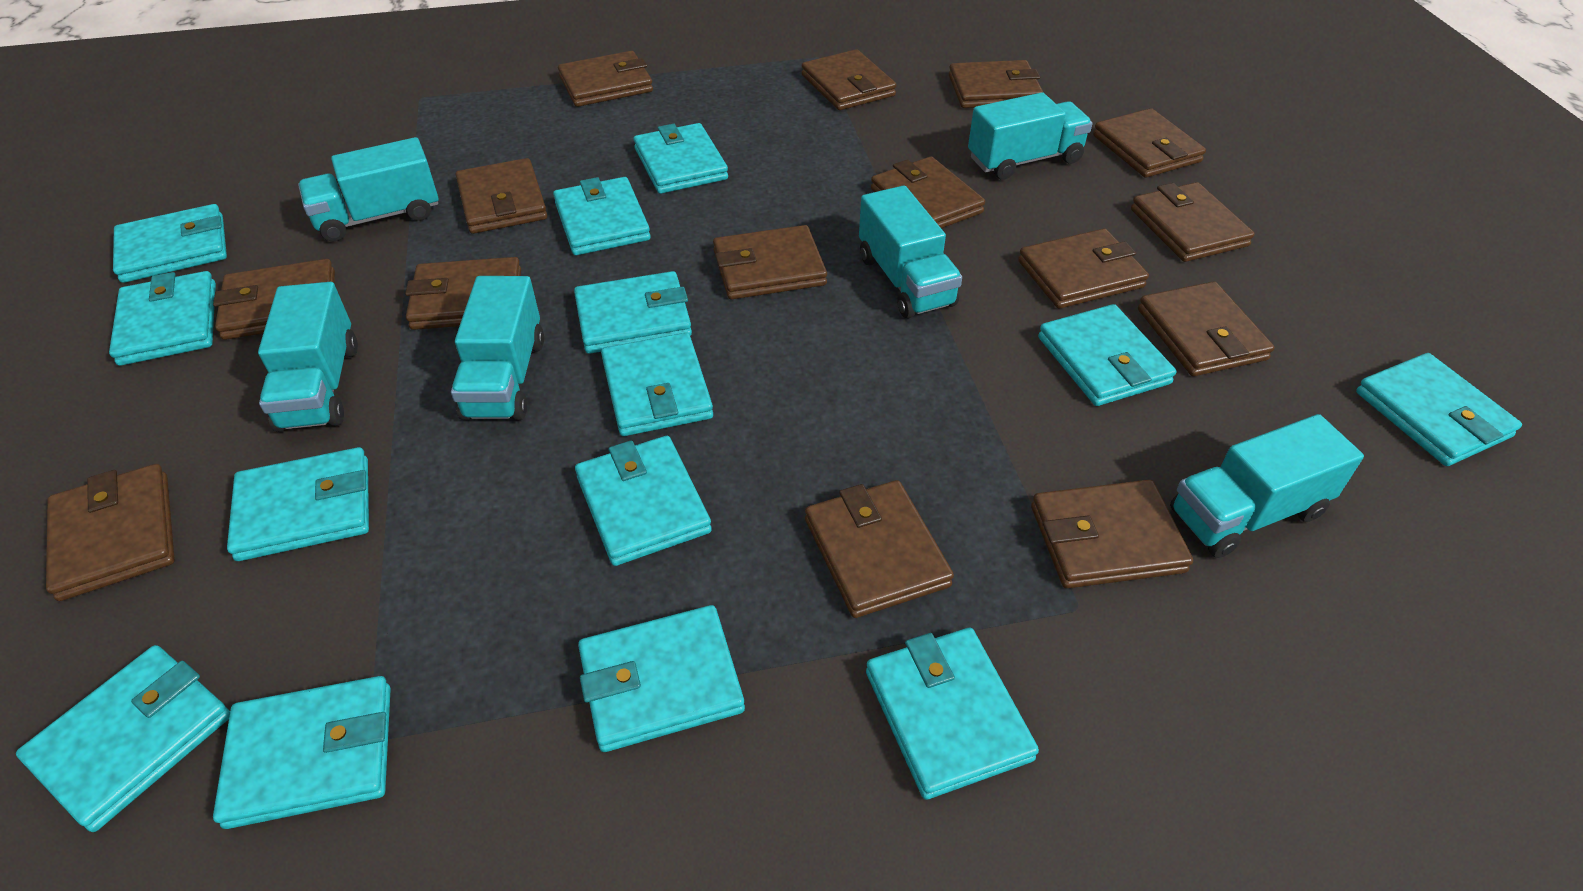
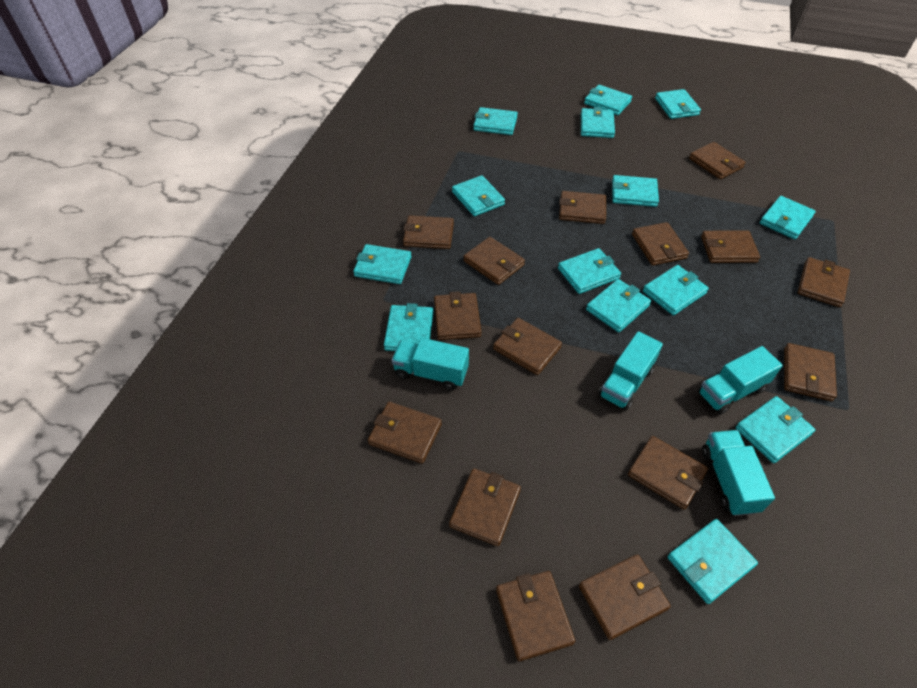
turquoise truck: 6 -> 4

